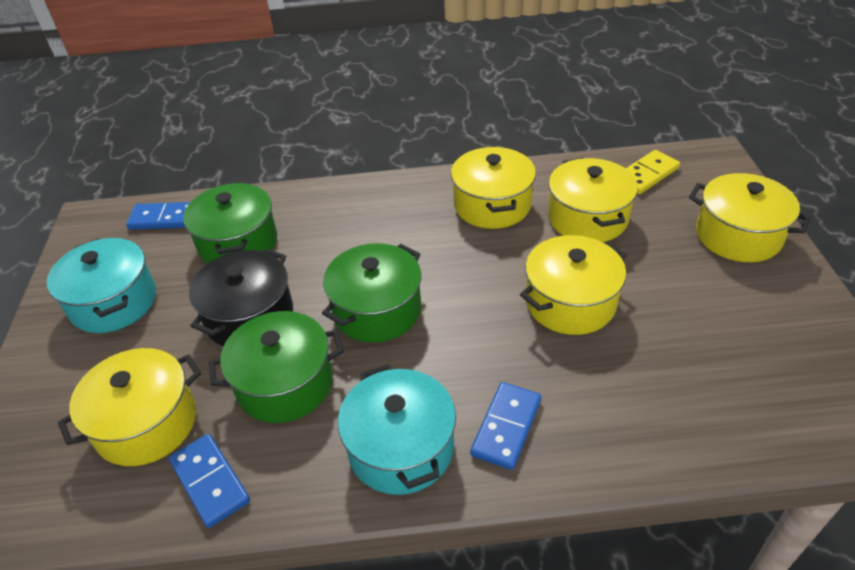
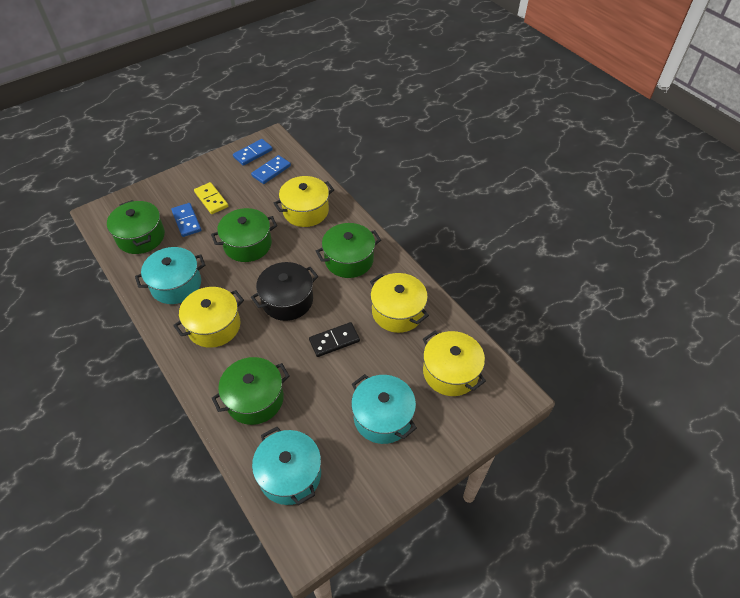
black domino: 0 -> 1
green pot: 3 -> 4
turquoise pot: 2 -> 3
yellow pot: 5 -> 4

